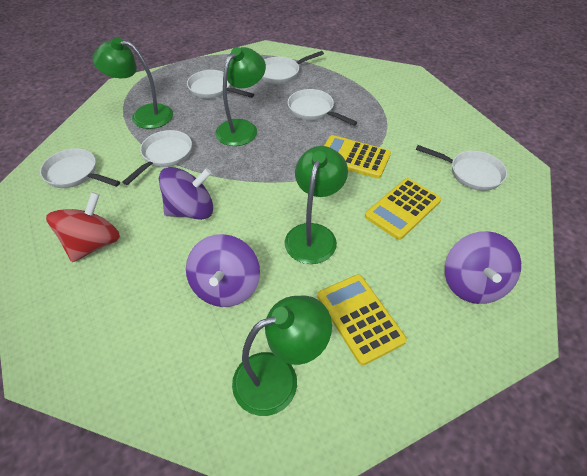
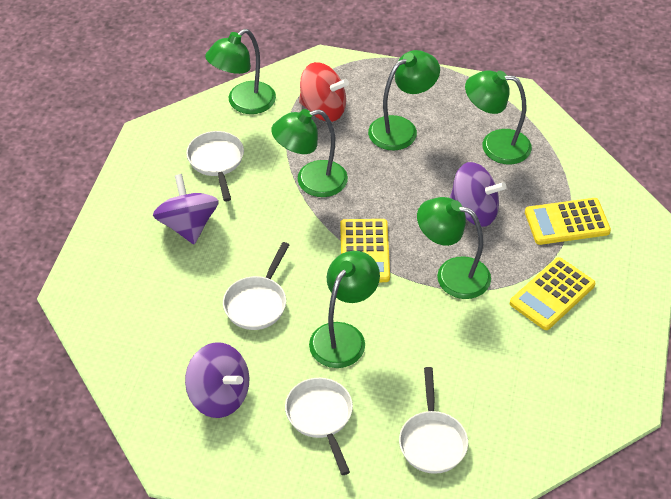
green lamp: 4 -> 6
white pan: 6 -> 4

